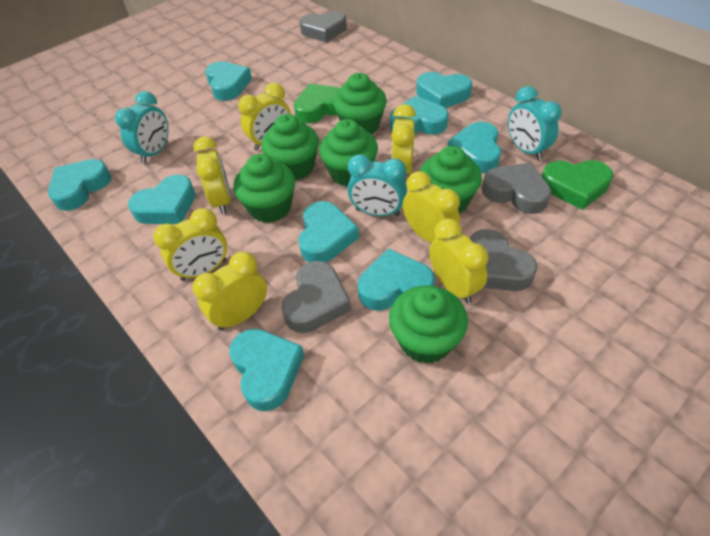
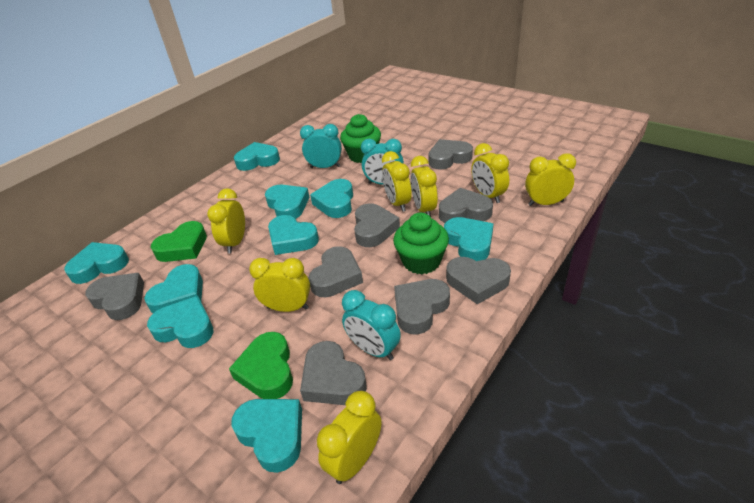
green cupcake: 6 -> 2
grey heart: 4 -> 8

